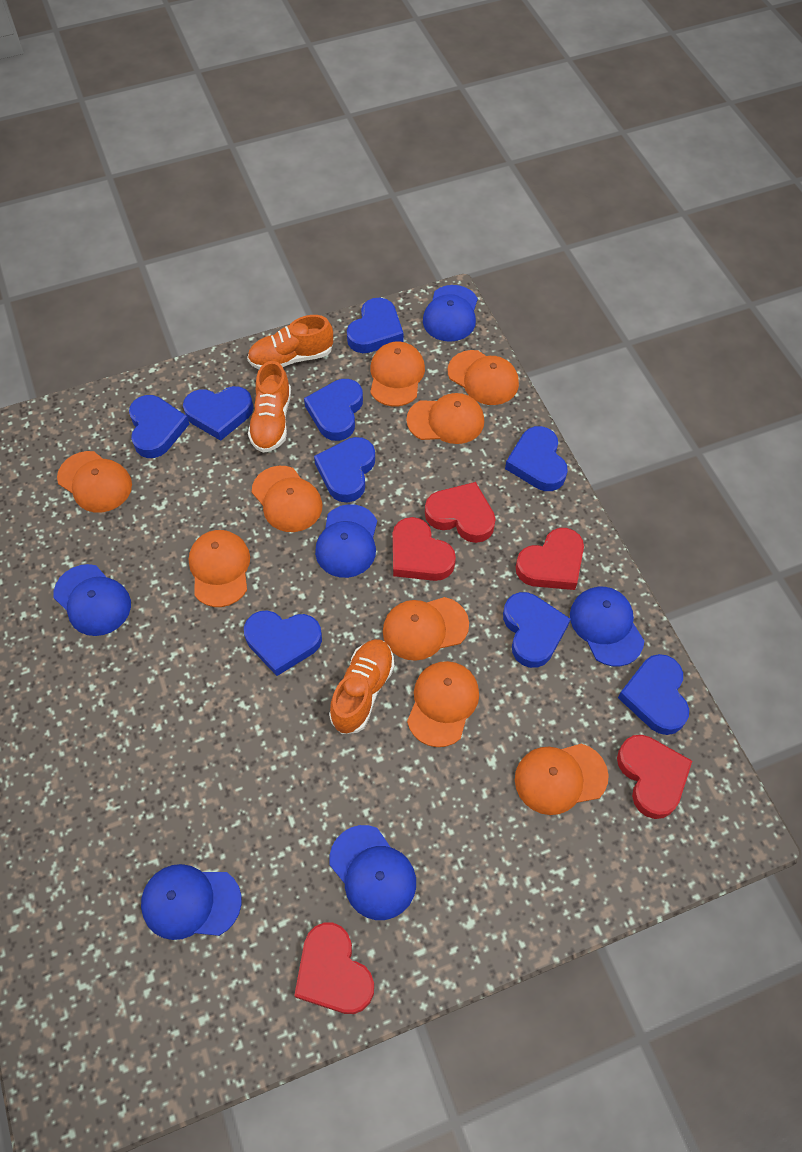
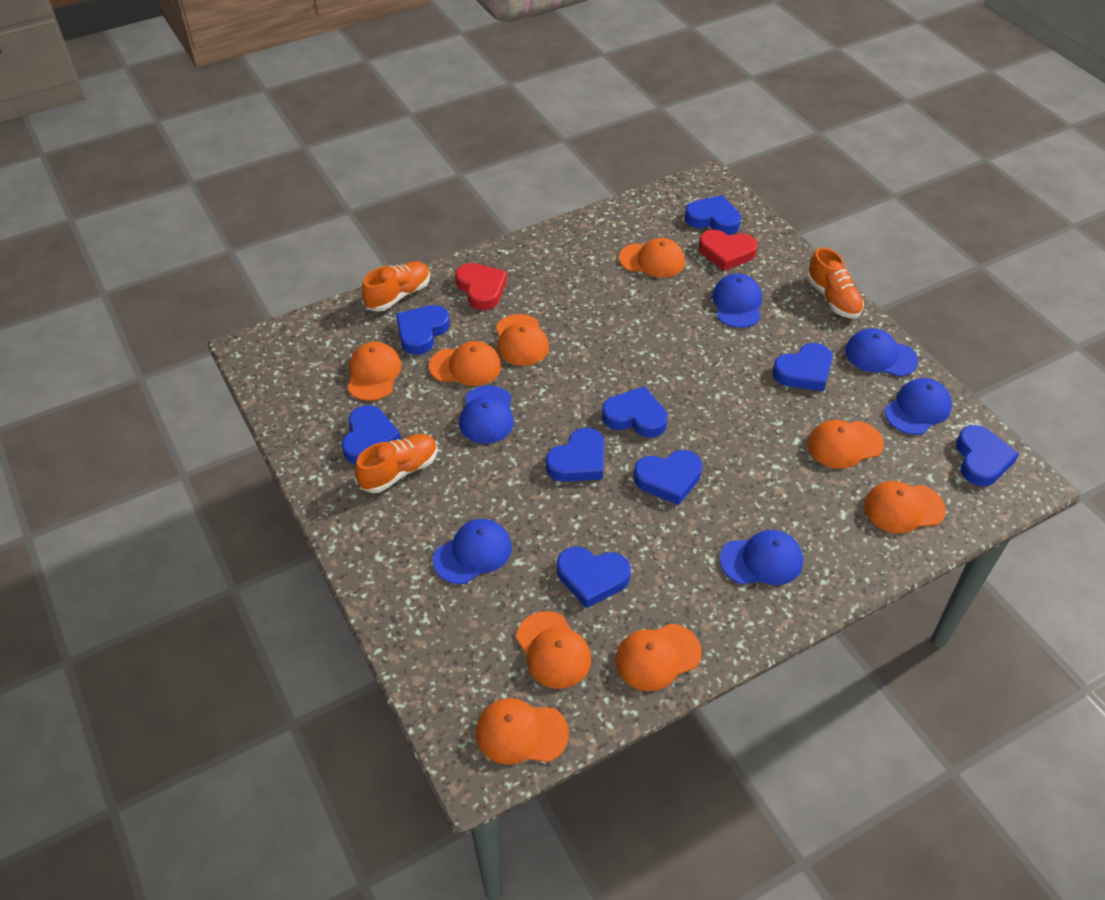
red heart: 5 -> 2

